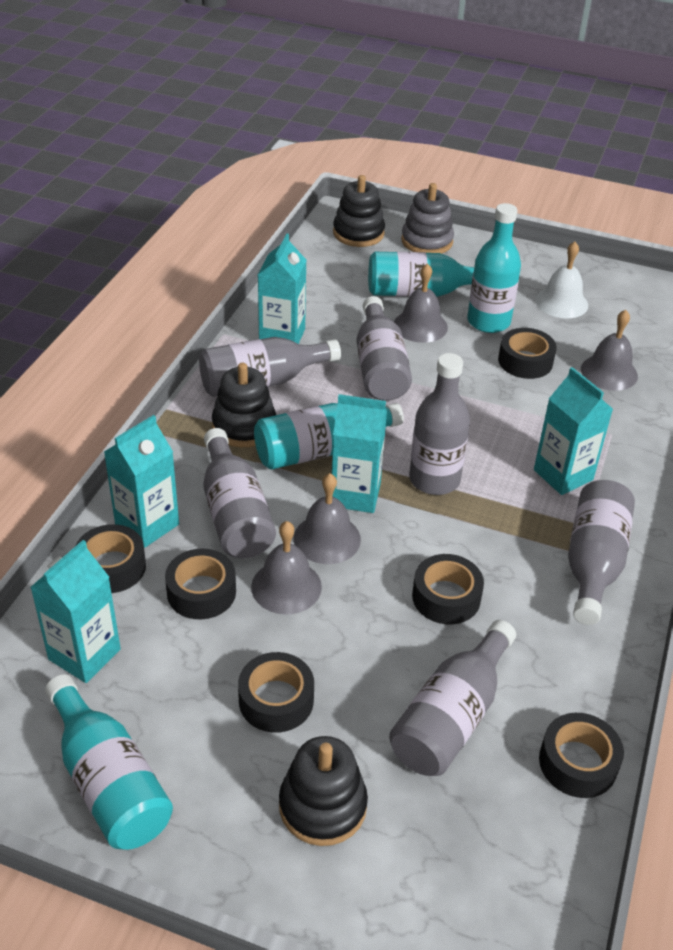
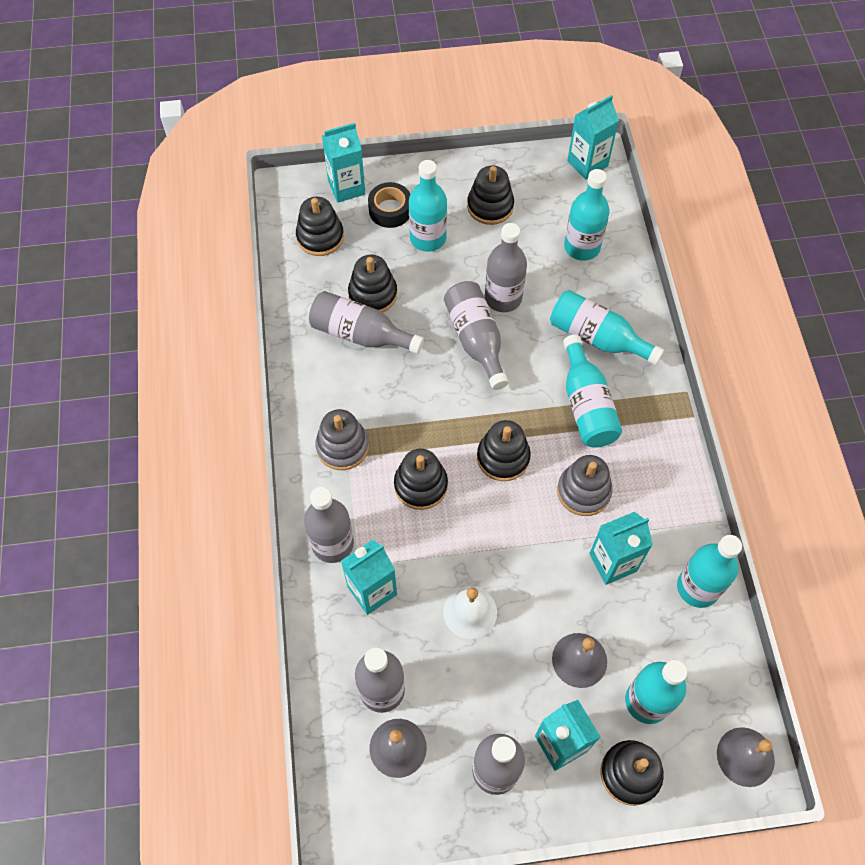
black stacking toy: 3 -> 6
black tape: 6 -> 1
grey bell: 4 -> 3
grey stacking toy: 1 -> 2
turquoise bottle: 4 -> 6

